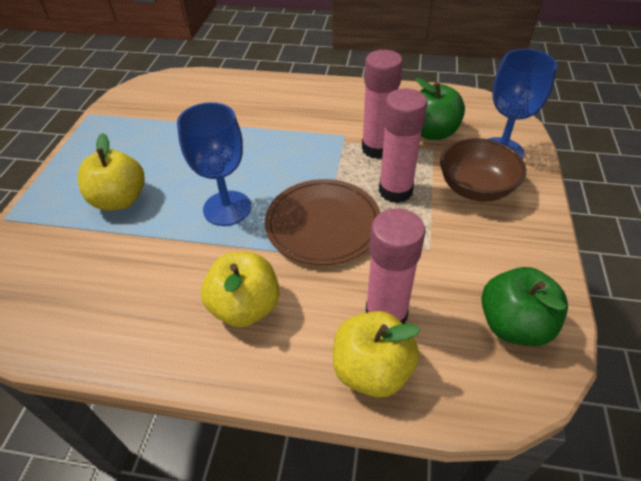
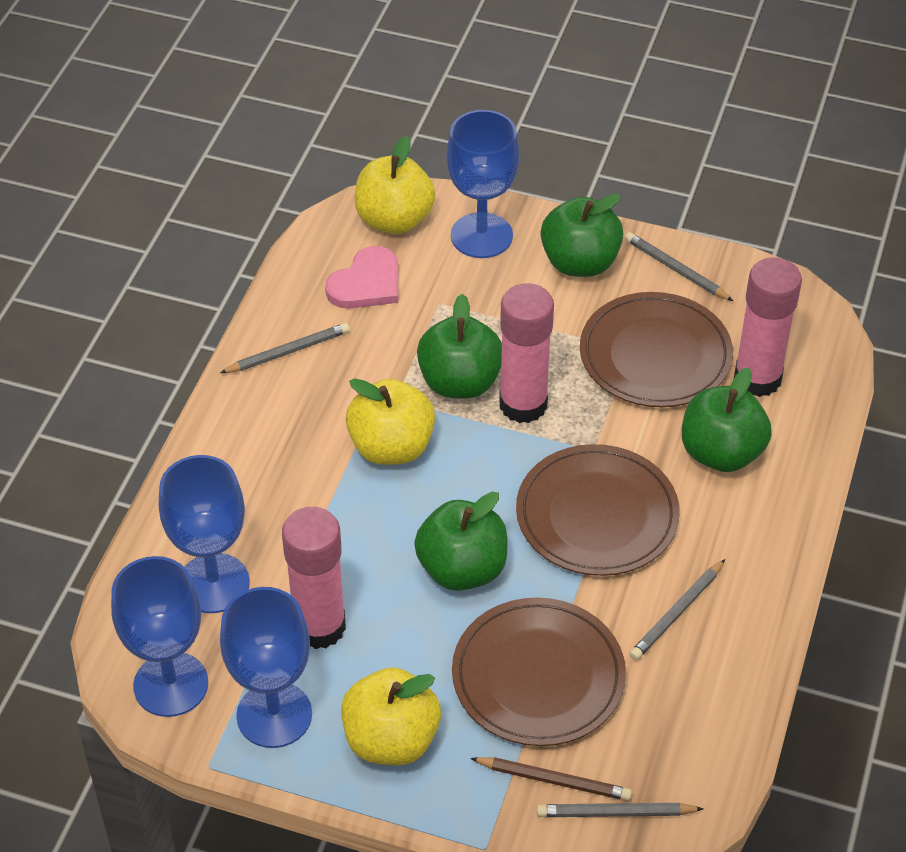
blue goblet: 2 -> 4
brown bowl: 1 -> 0
brown pencil: 0 -> 1
brown plate: 1 -> 3
green apple: 2 -> 4
grey pencil: 0 -> 4
pink heart: 0 -> 1

